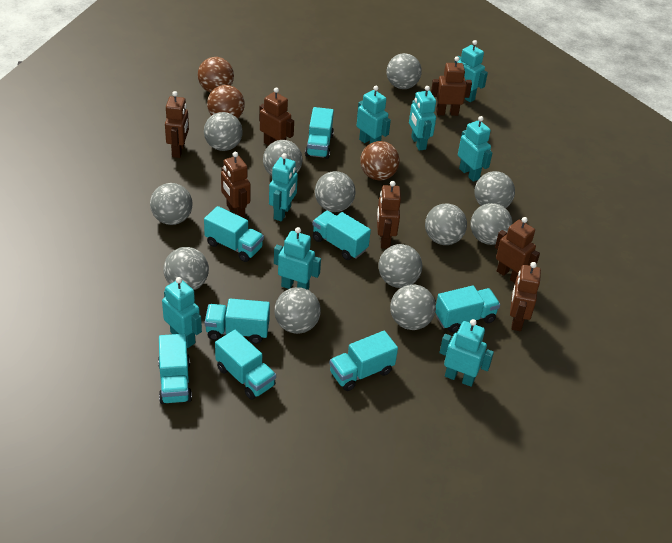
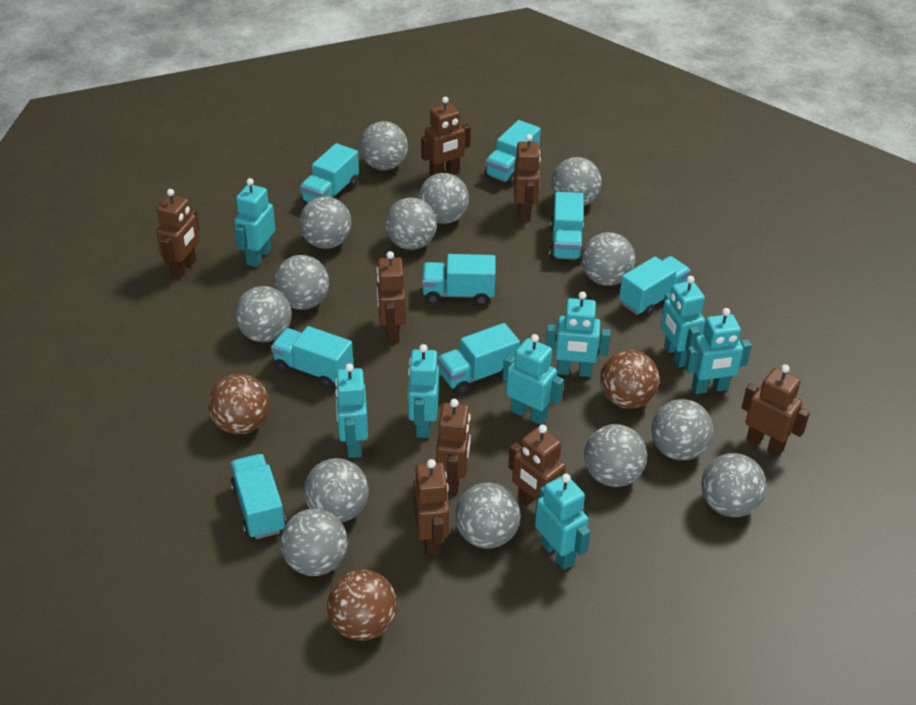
brown robot: 7 -> 8
grey ball: 12 -> 14

